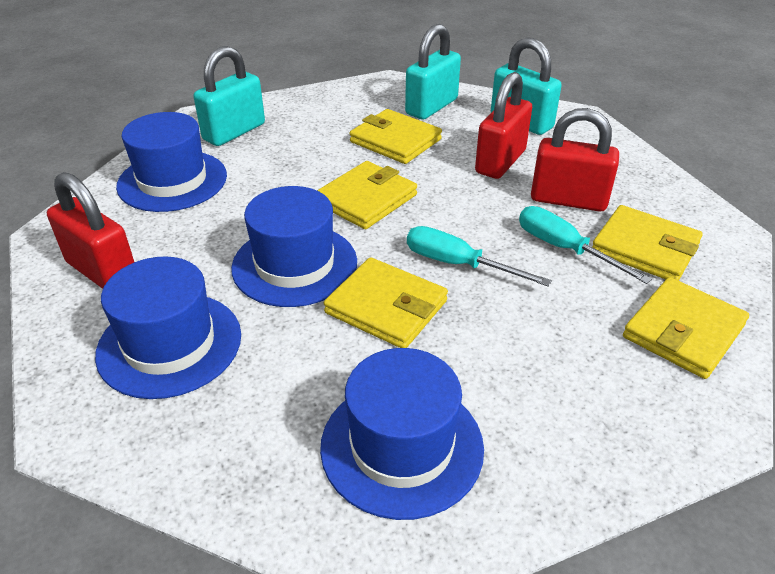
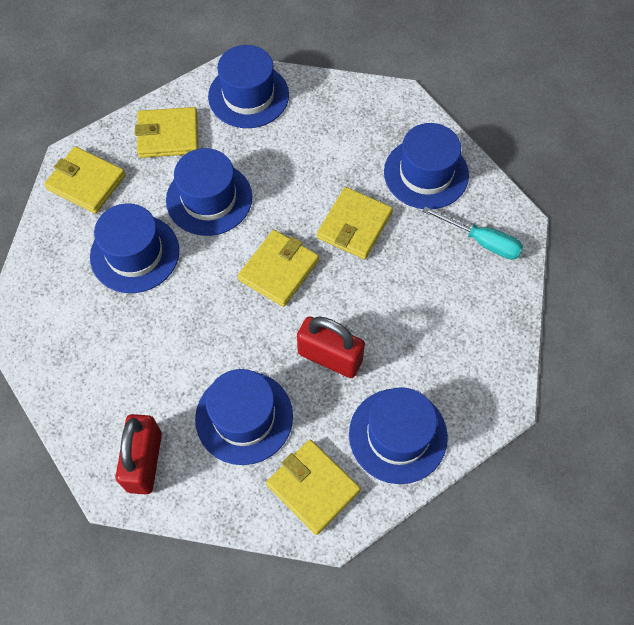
blue hat: 4 -> 6
red padlock: 3 -> 2
turquoise padlock: 3 -> 0
turquoise screwdriver: 2 -> 1

